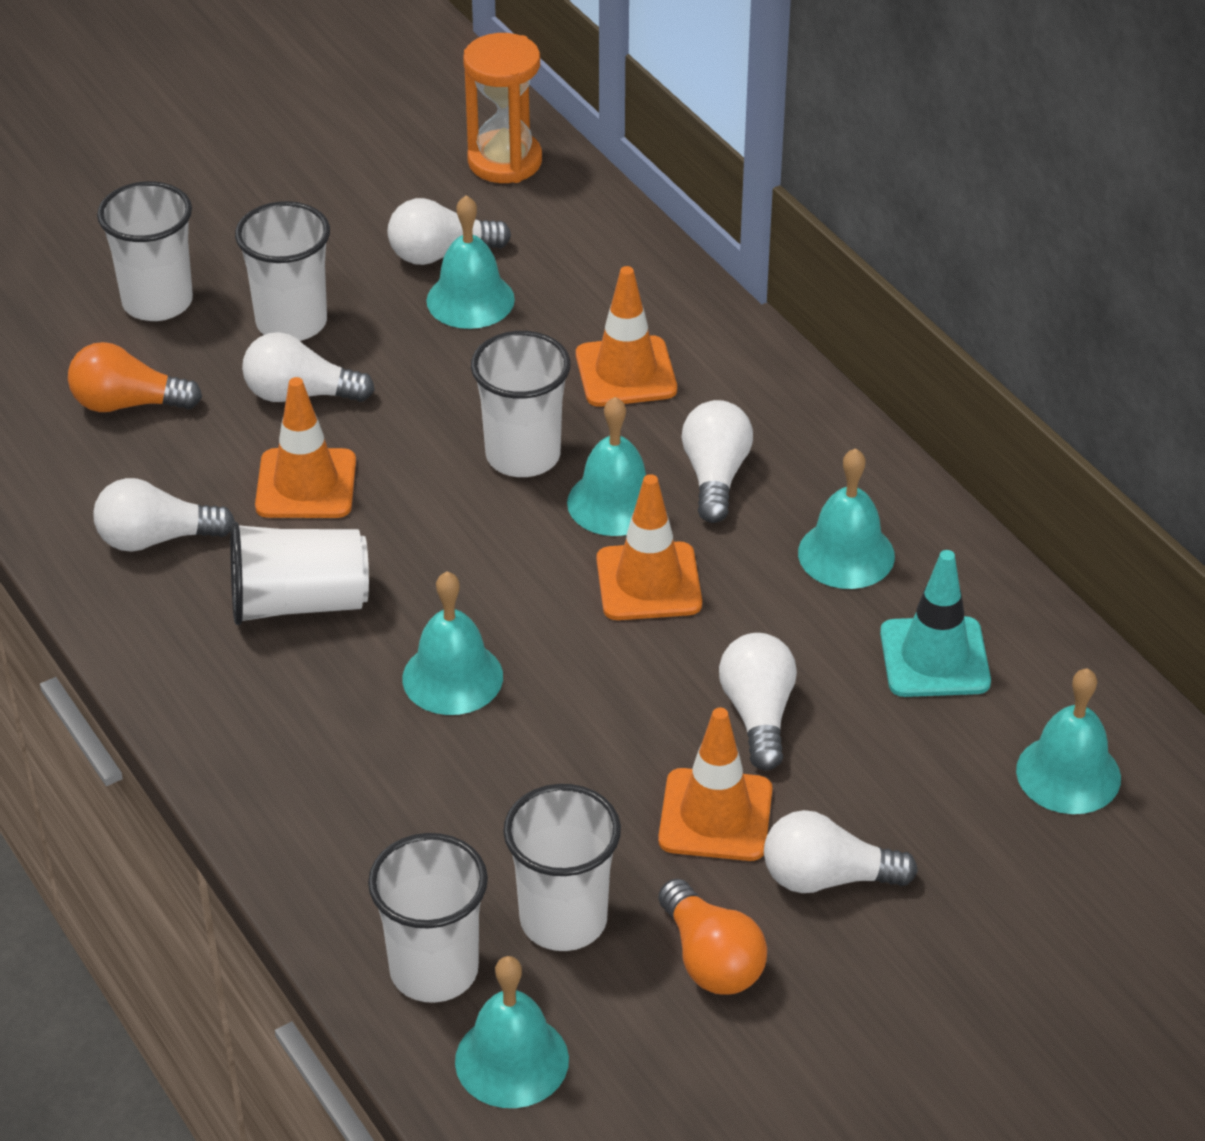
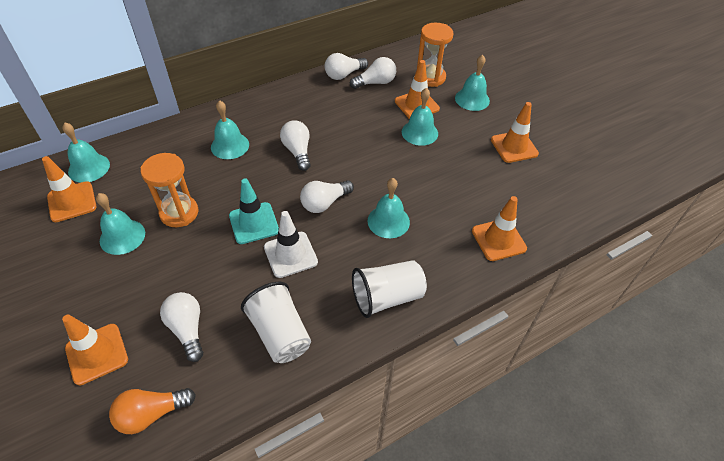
orange hourglass: 1 -> 2
orange light bulb: 2 -> 1
orange traffic cone: 4 -> 5
white cup: 6 -> 2
white light bulb: 6 -> 5
white traffic cone: 0 -> 1

